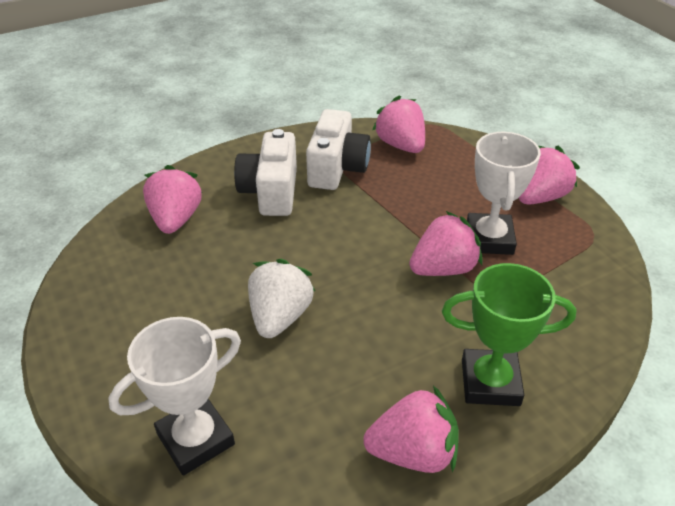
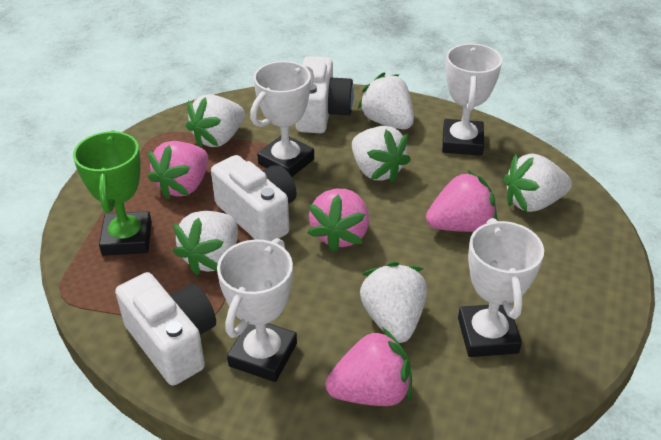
pink strawberry: 5 -> 4
white camera: 2 -> 3
white strawberry: 1 -> 6
white trophy: 2 -> 4

